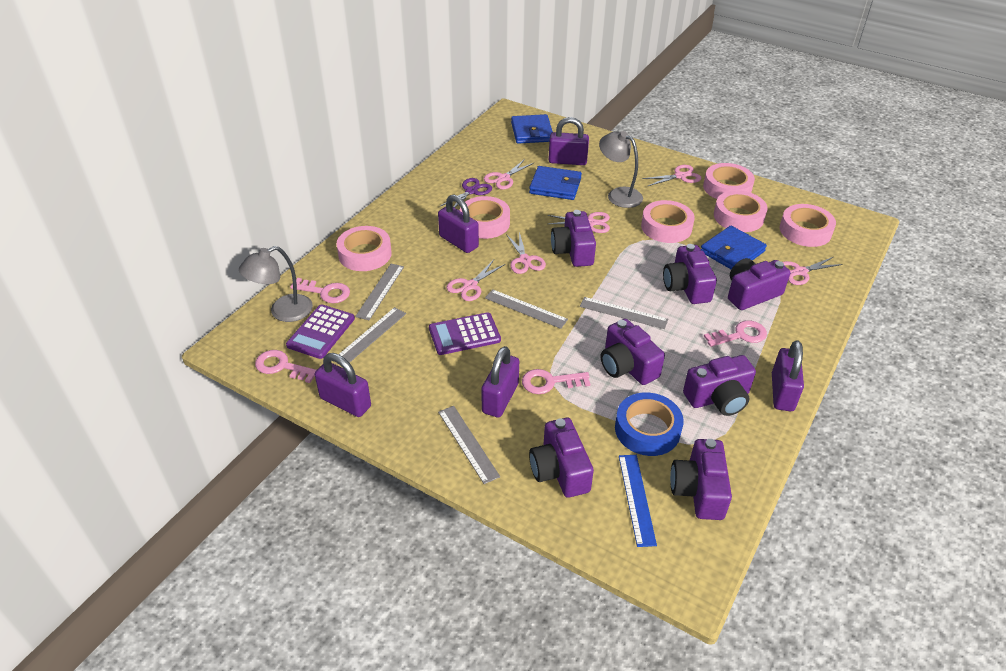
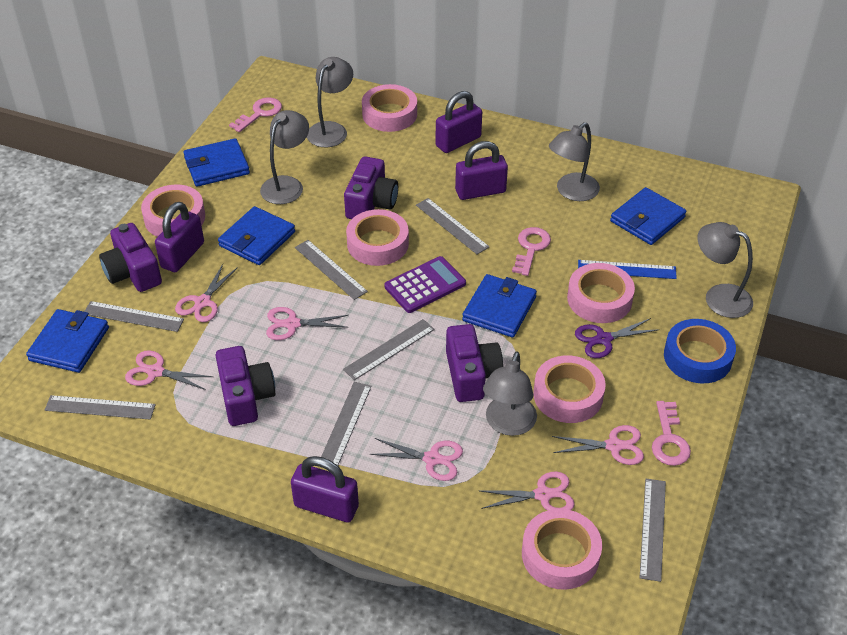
blue wallet: 3 -> 5
grey lamp: 2 -> 5
grey ruler: 5 -> 7
pink key: 4 -> 3
purple calculator: 2 -> 1
purple camera: 7 -> 4
purple padlock: 5 -> 4

